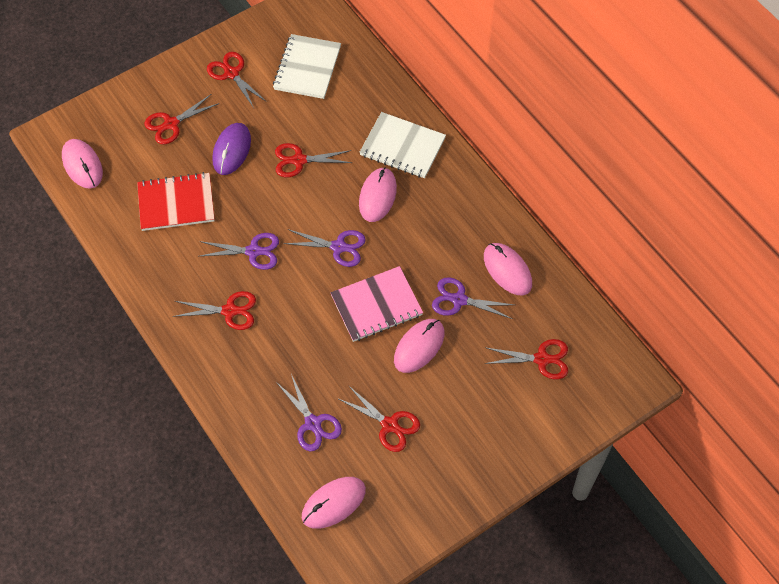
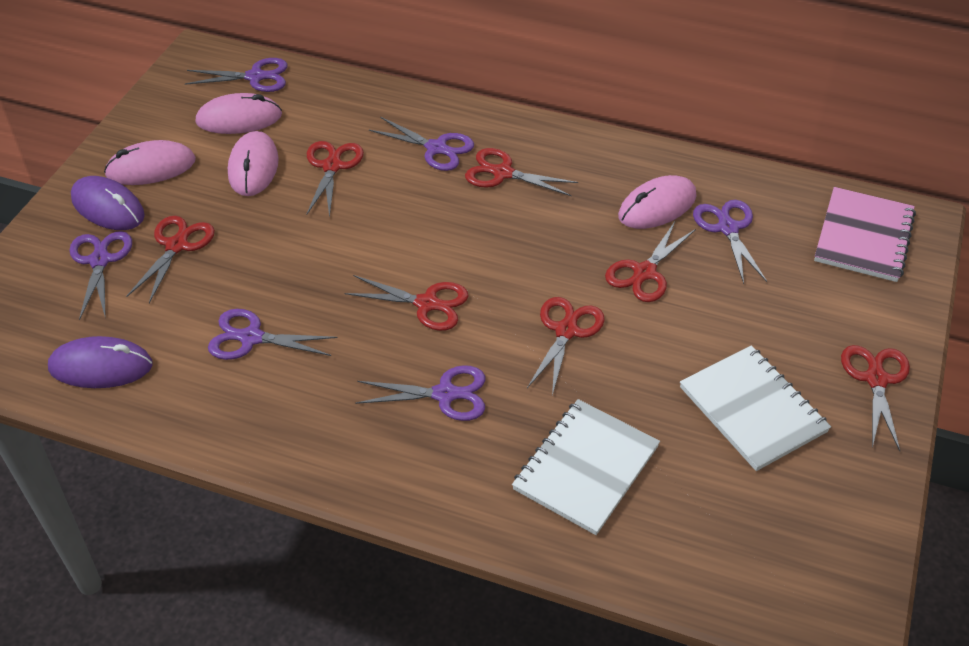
pink mouse: 5 -> 4
purple mouse: 1 -> 2
purple scissors: 4 -> 6
red notebook: 1 -> 0
red scissors: 6 -> 7

